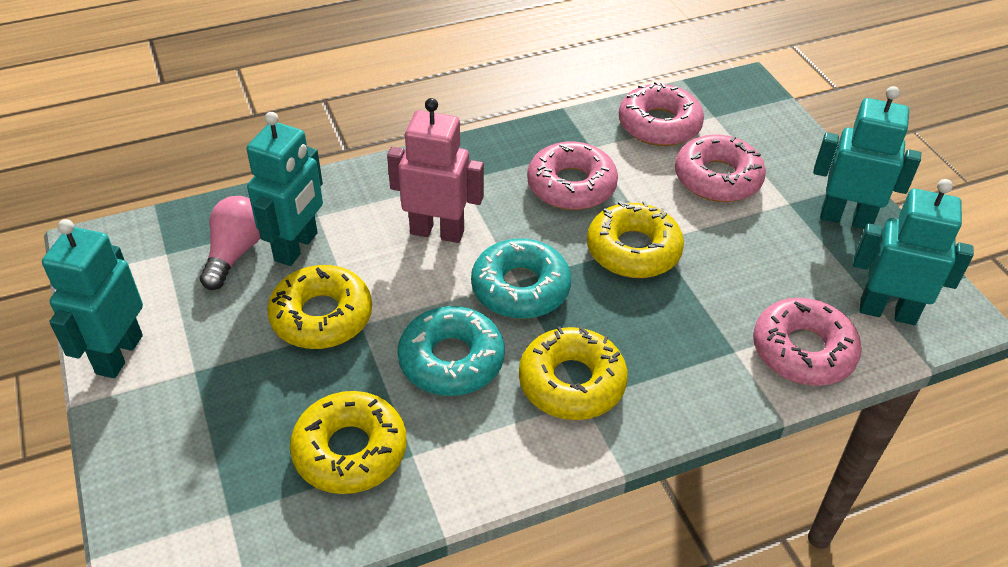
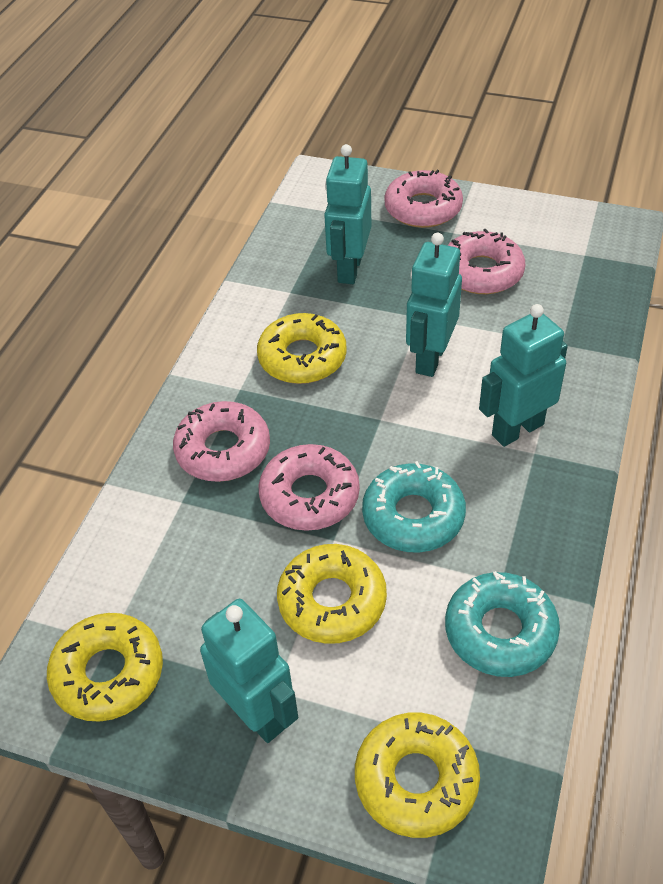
pink light bulb: 1 -> 0
pink robot: 1 -> 0

